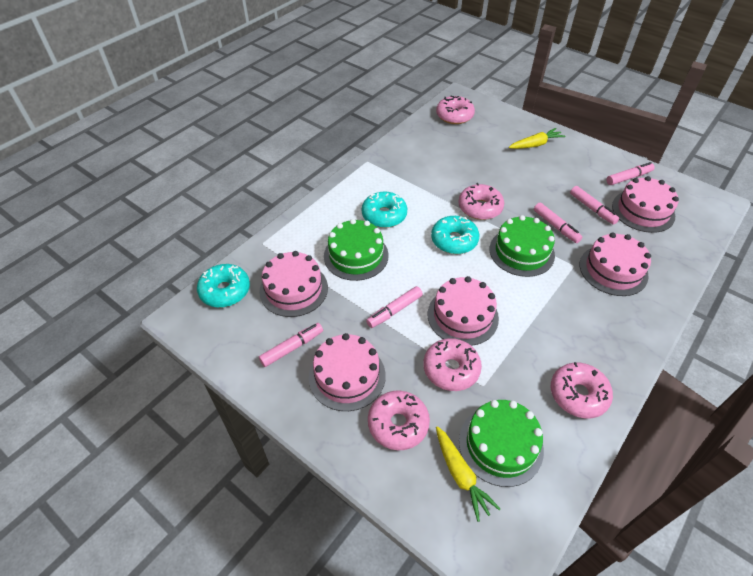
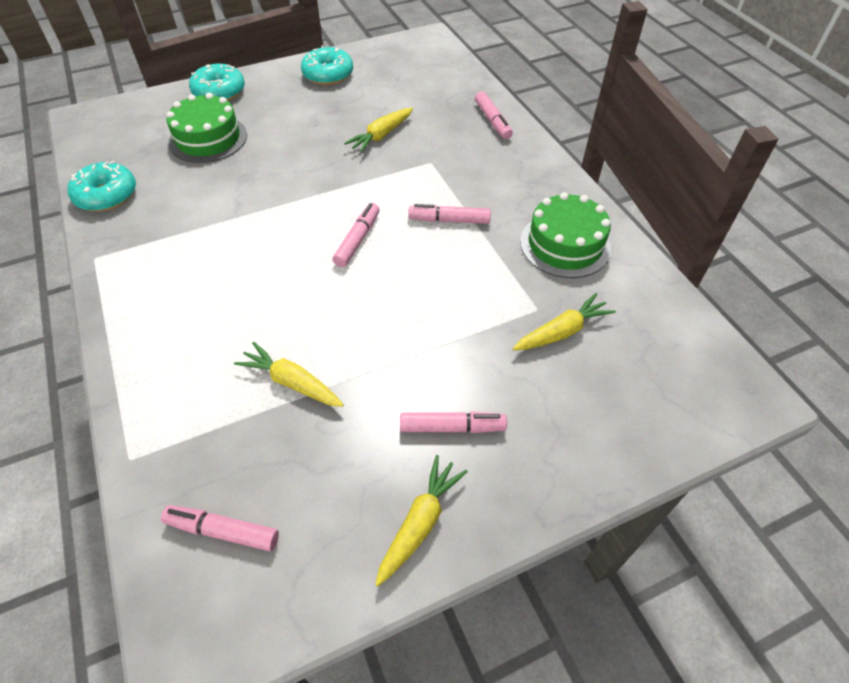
green cake: 3 -> 2
pink cake: 5 -> 0
pink donut: 5 -> 0
yellow carrot: 2 -> 4

